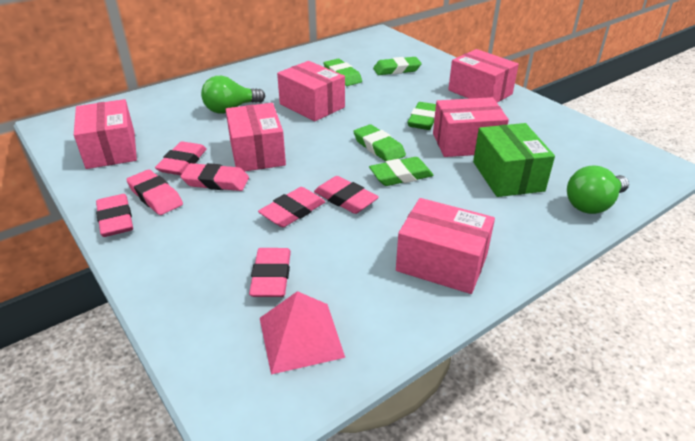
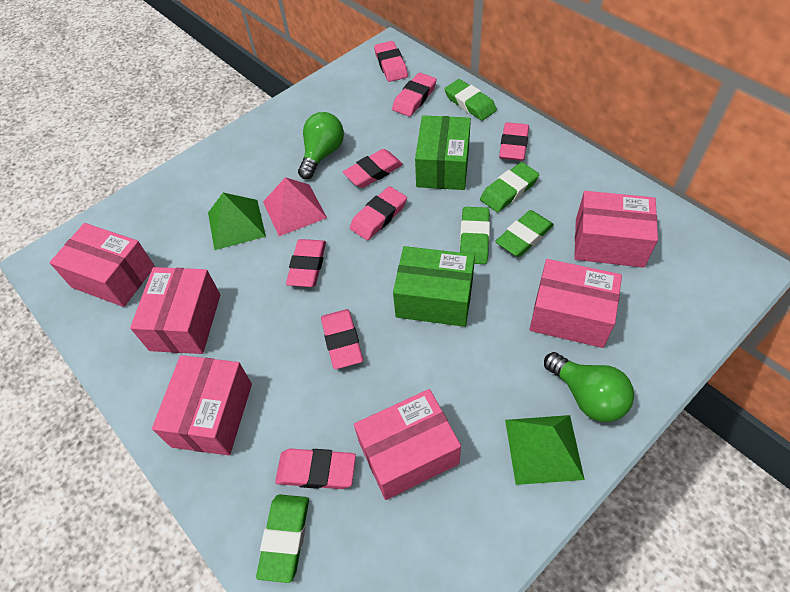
green box: 1 -> 2
green pyramid: 0 -> 2
pink eraser: 7 -> 8

